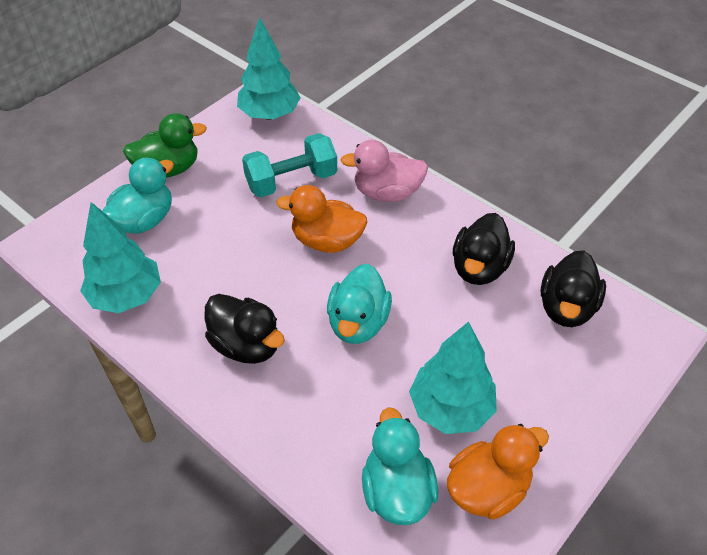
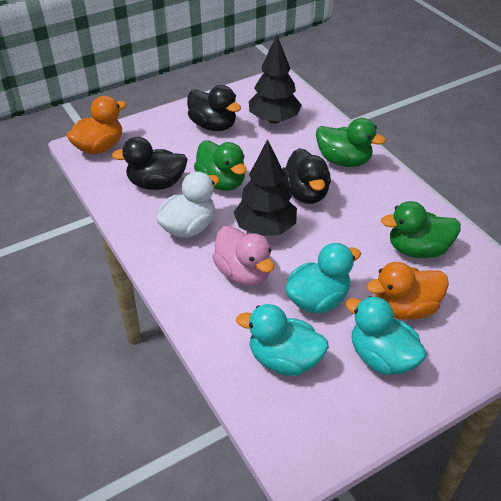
black tree: 0 -> 2
green duck: 1 -> 3
turquoise dumbbell: 1 -> 0
turquoise tree: 3 -> 0
white duck: 0 -> 1

